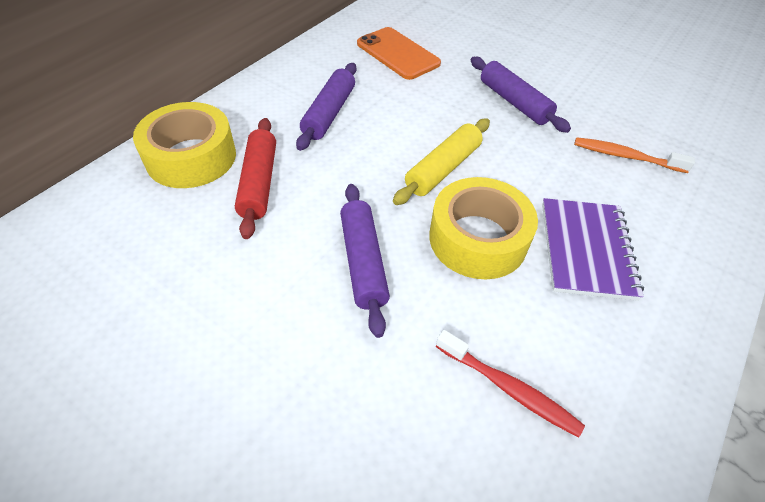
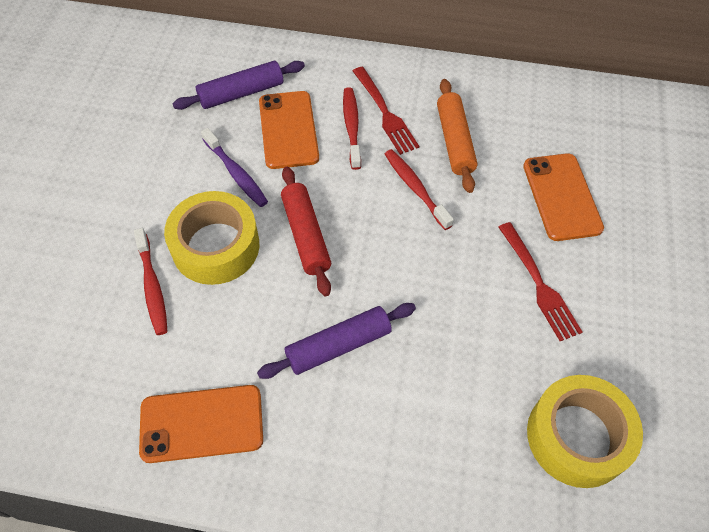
orange phone: 1 -> 3
orange rolling pin: 0 -> 1
orange toothbrush: 1 -> 0
purple notebook: 1 -> 0
purple rolling pin: 3 -> 2
purple toothbrush: 0 -> 1
red fork: 0 -> 2
red toothbrush: 1 -> 3
yellow rolling pin: 1 -> 0

